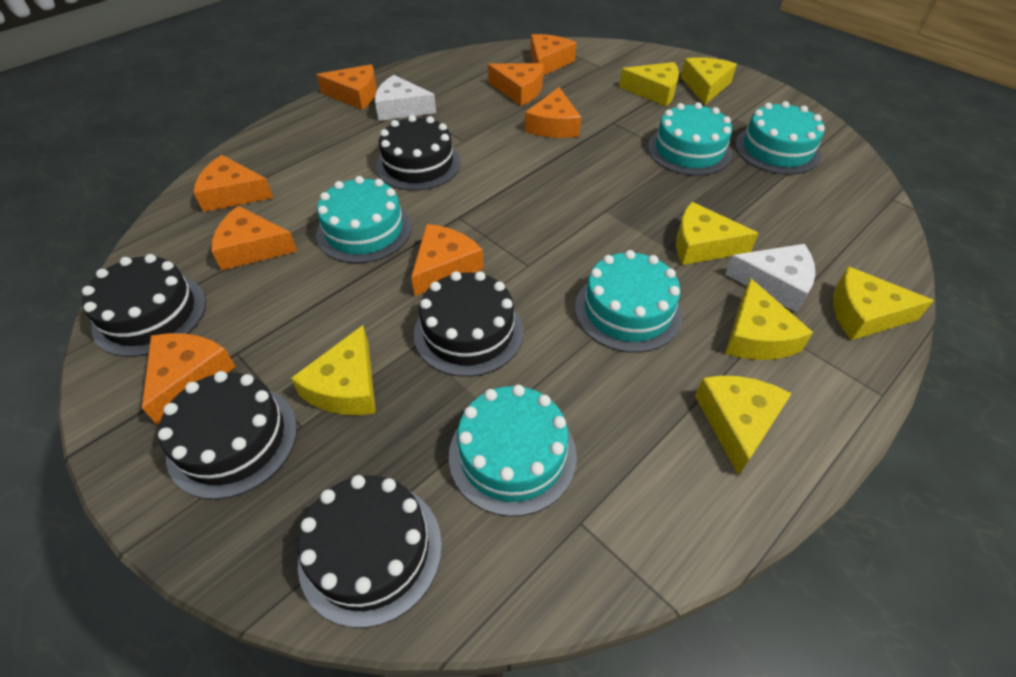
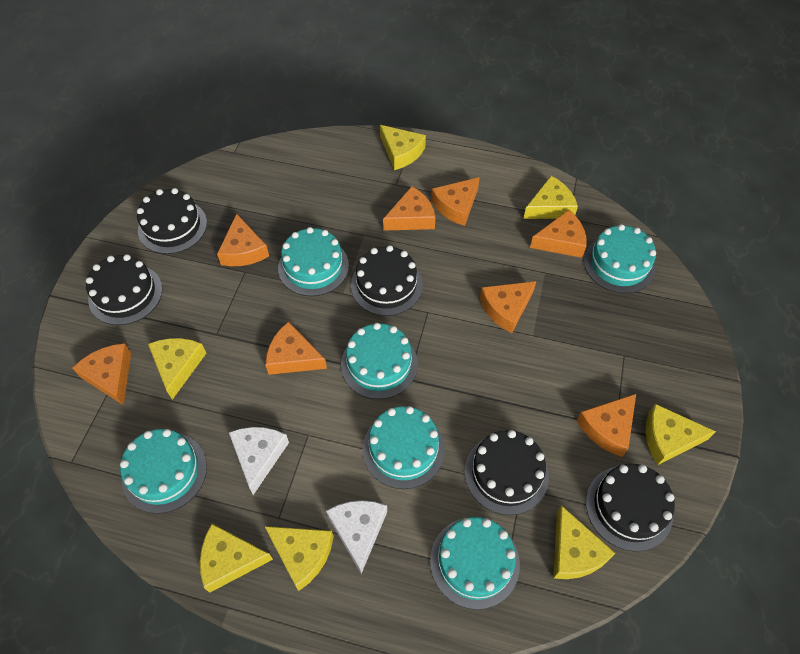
turquoise cake: 5 -> 6

